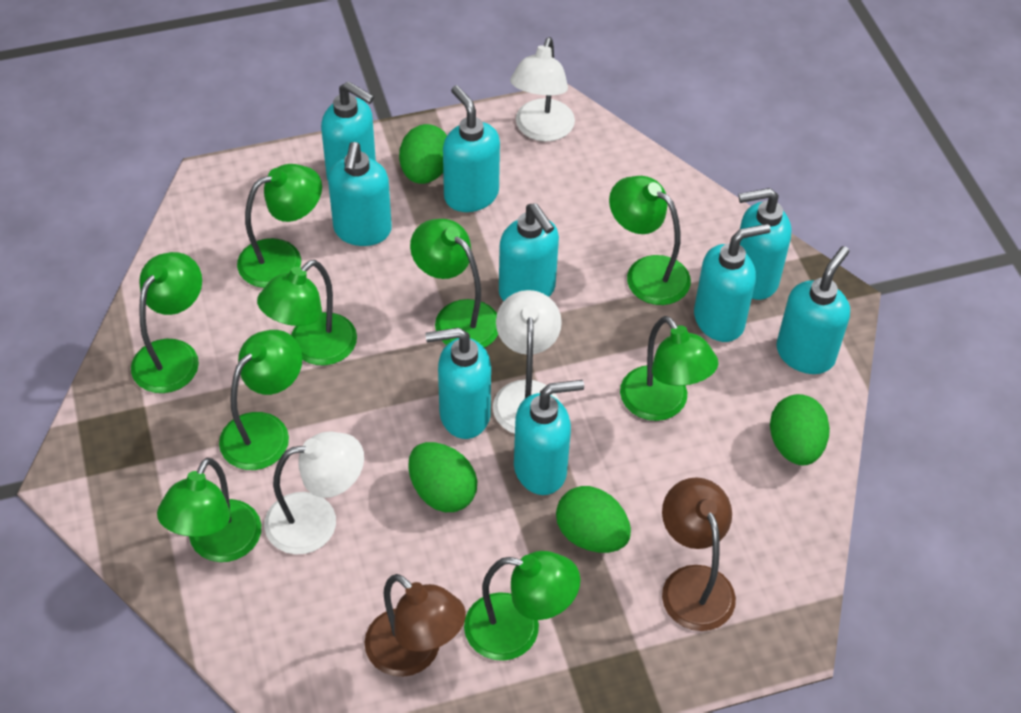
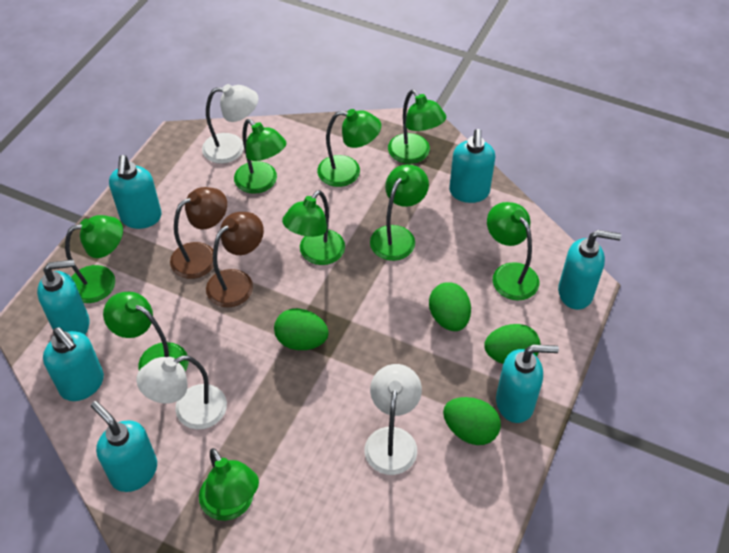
turquoise soap dispenser: 9 -> 7

